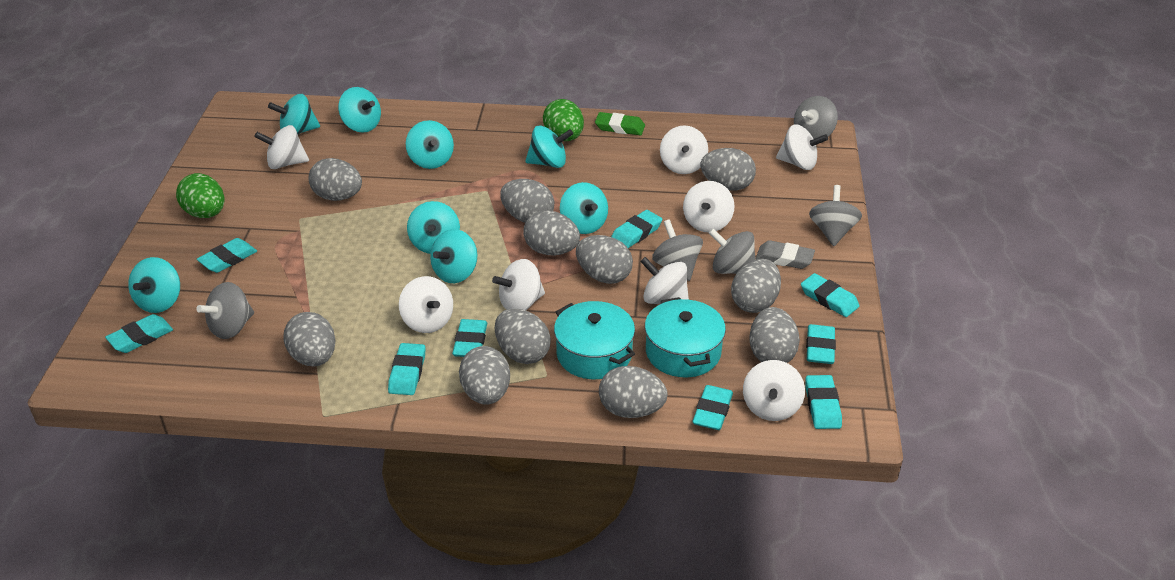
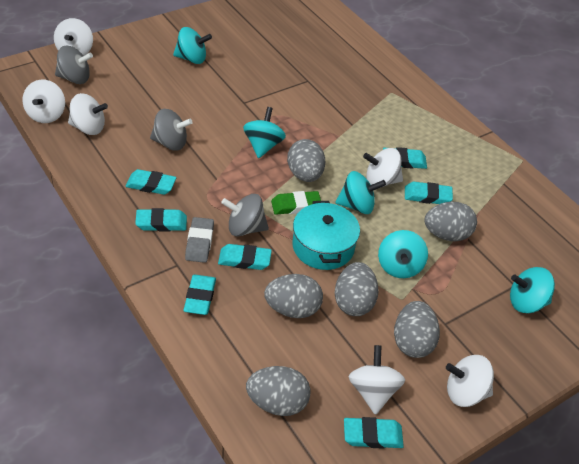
green egg: 2 -> 0
grey egg: 11 -> 6
grey spinning top: 5 -> 3
turquoise eraser: 9 -> 7
turquoise pot: 2 -> 1
turquoise spinning top: 8 -> 5
white spinning top: 8 -> 6

